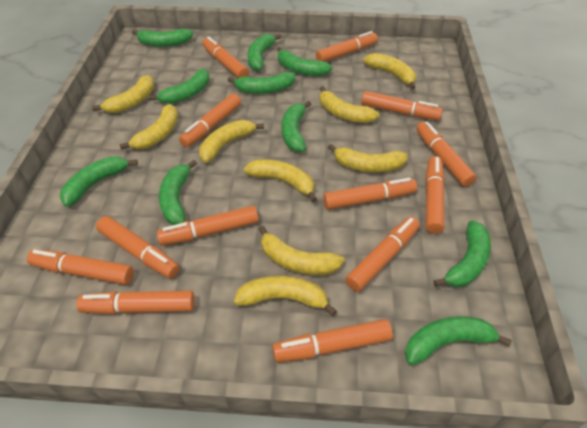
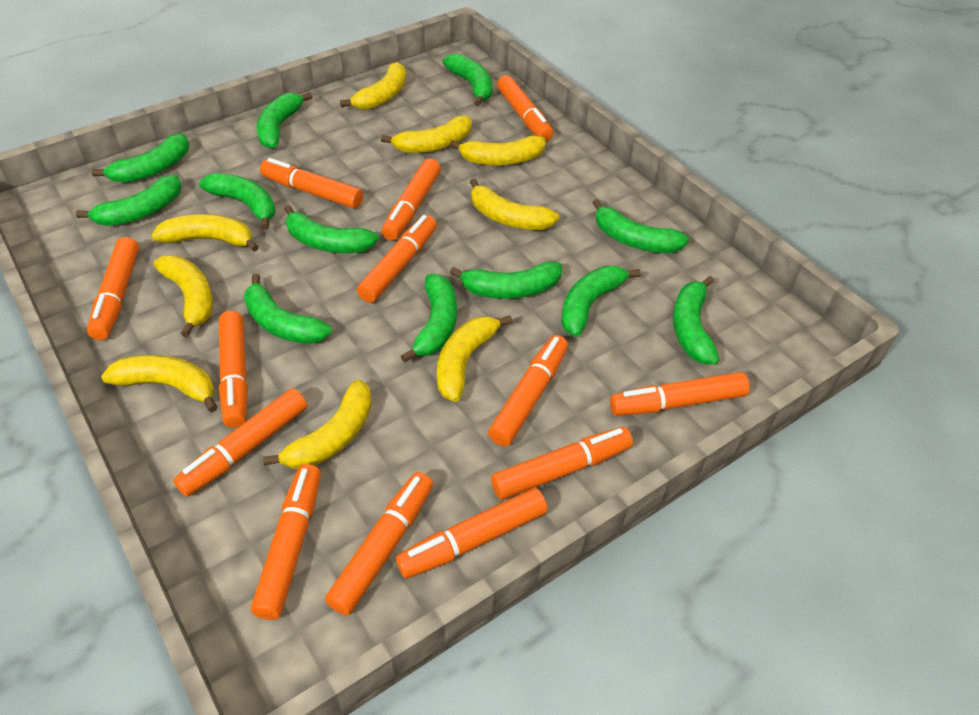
green banana: 10 -> 12

